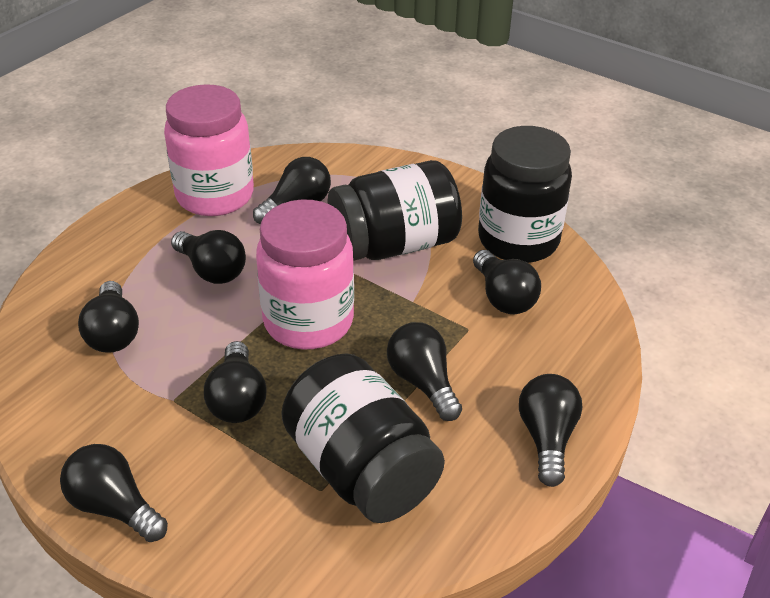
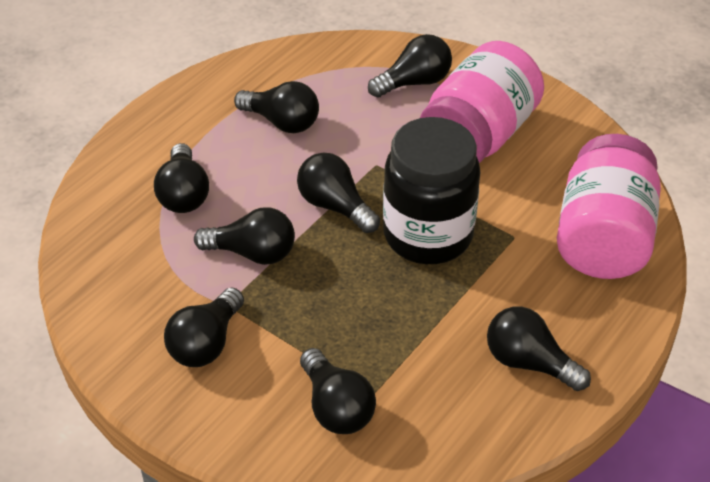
black jar: 3 -> 1

